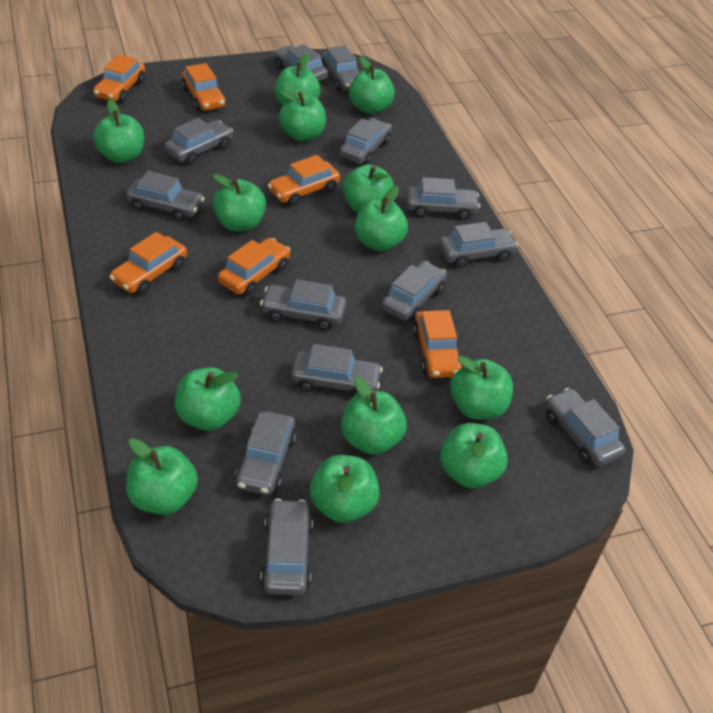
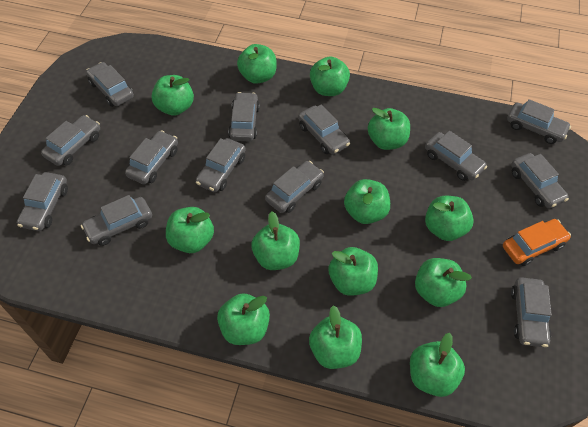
orange car: 6 -> 1

